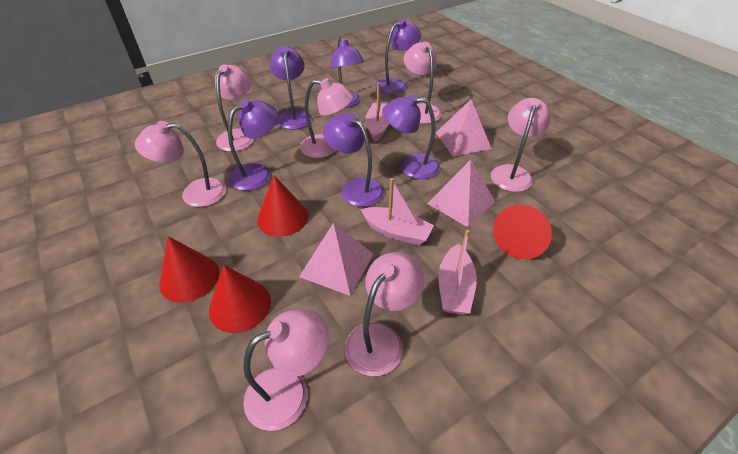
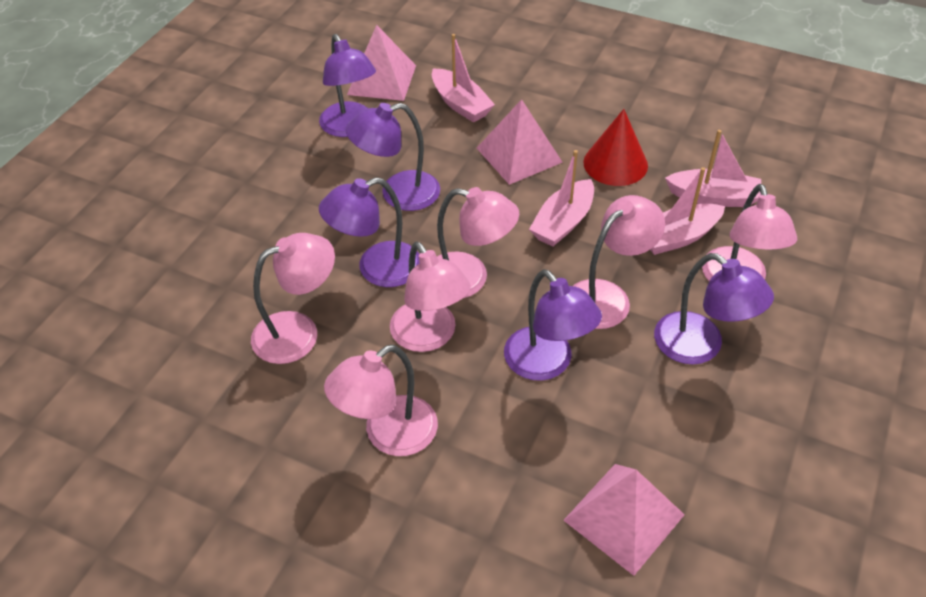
pink boat: 3 -> 4
pink lamp: 7 -> 6
purple lamp: 6 -> 5
red cone: 4 -> 1

